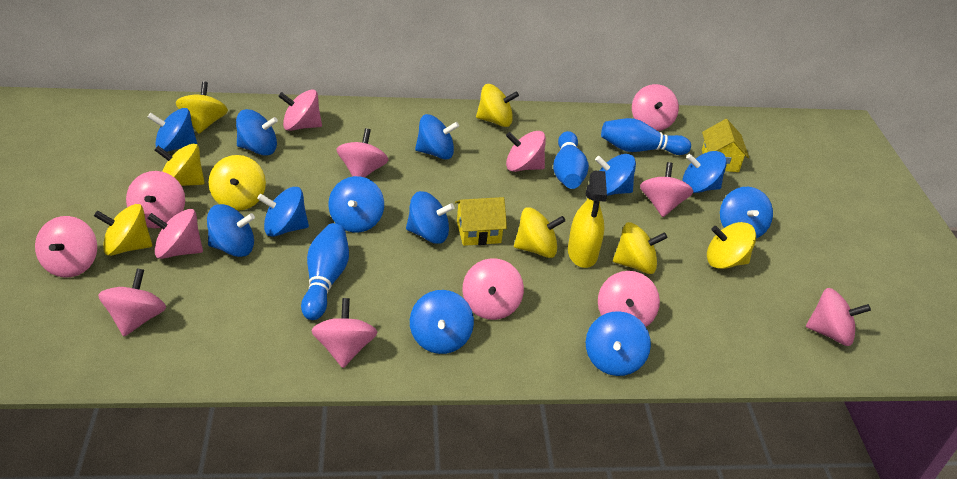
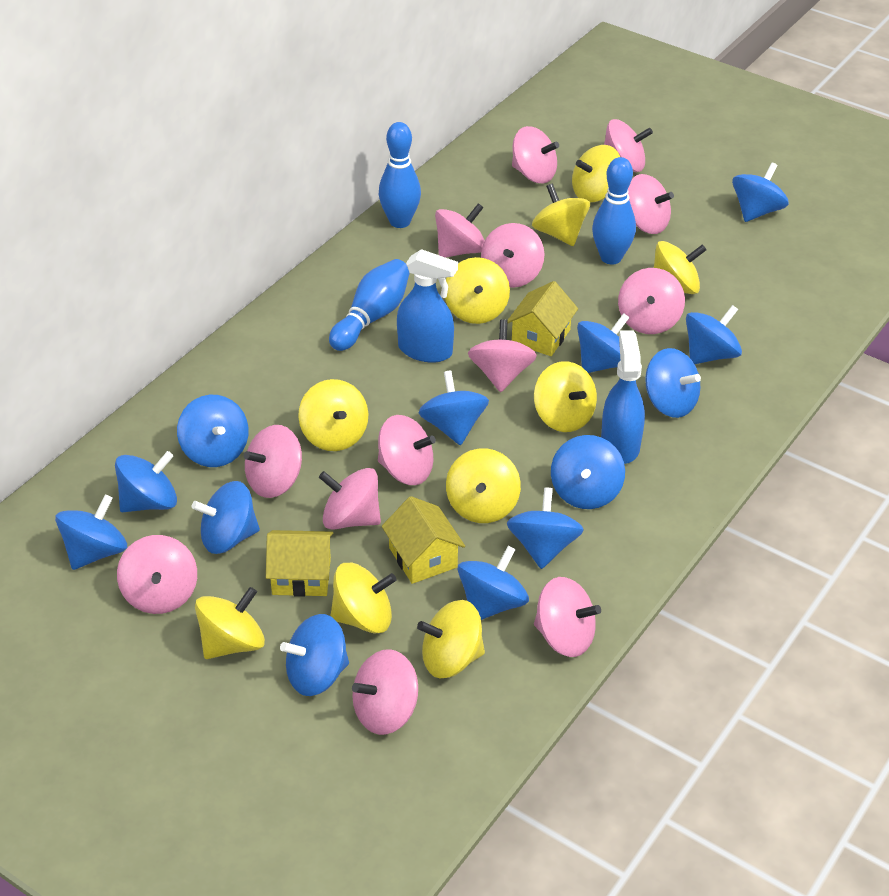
blue spinning top: 12 -> 13
blue spray bottle: 0 -> 2
yellow house: 2 -> 3
yellow spinning top: 8 -> 10
yellow spray bottle: 1 -> 0

